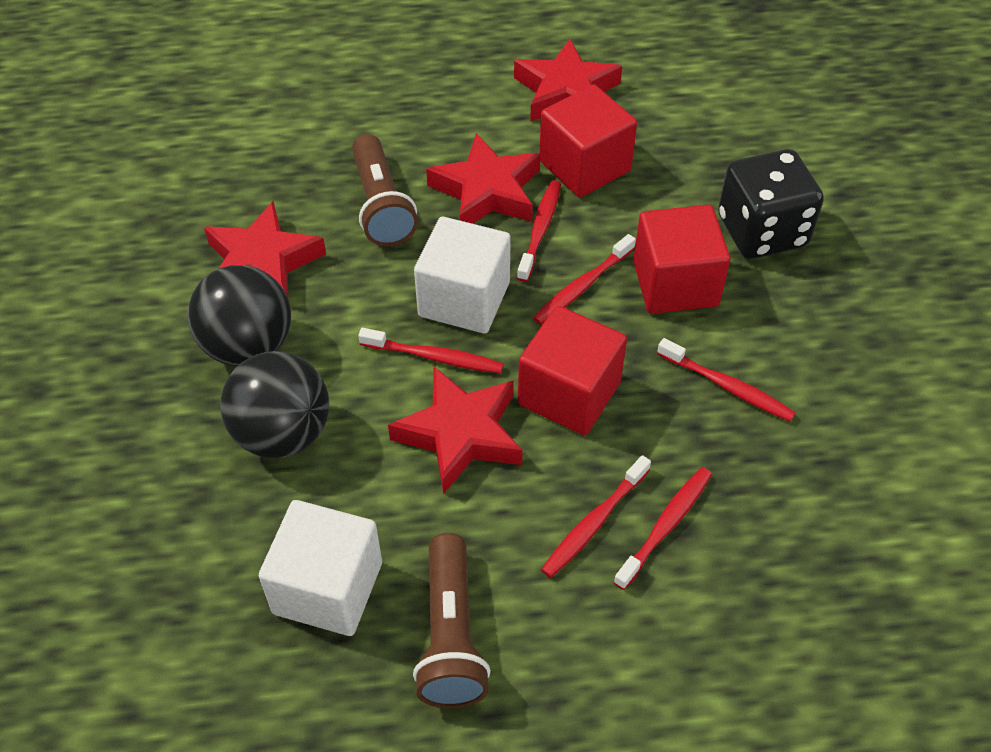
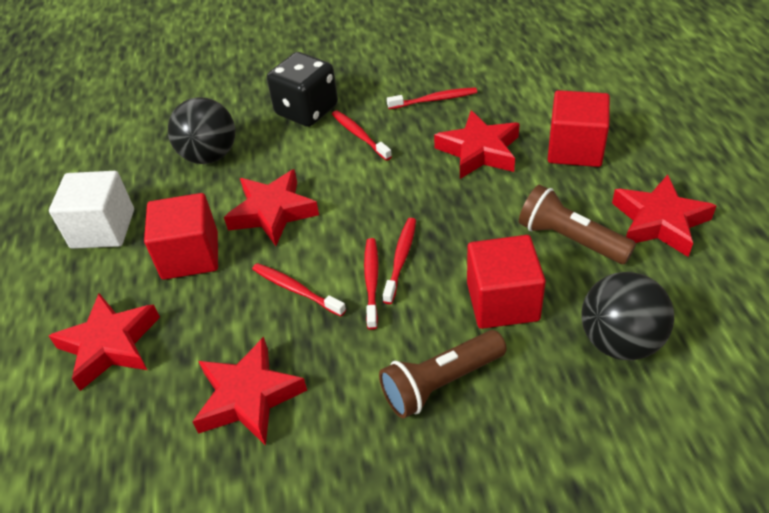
red star: 4 -> 5
red toothbrush: 6 -> 5
white cube: 2 -> 1

